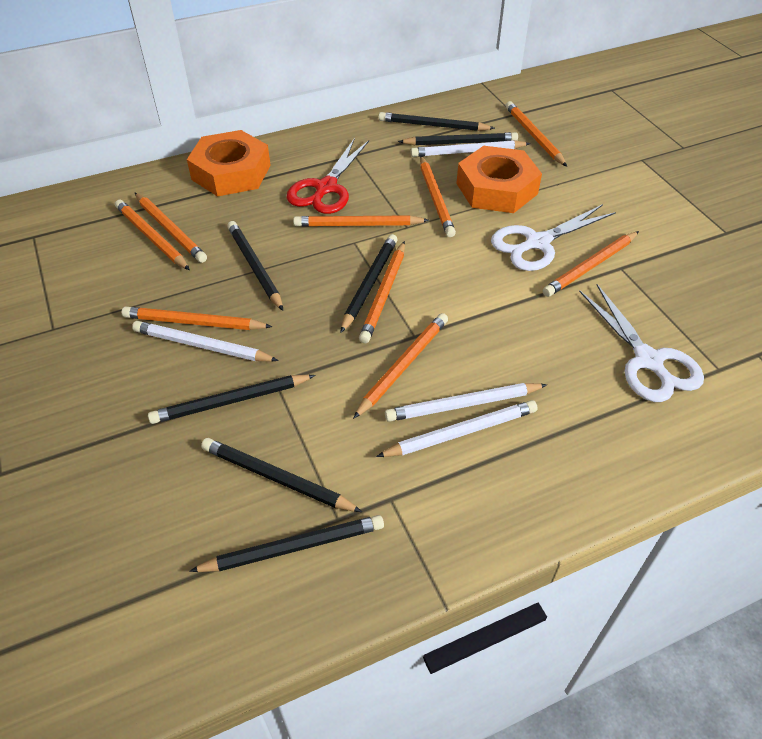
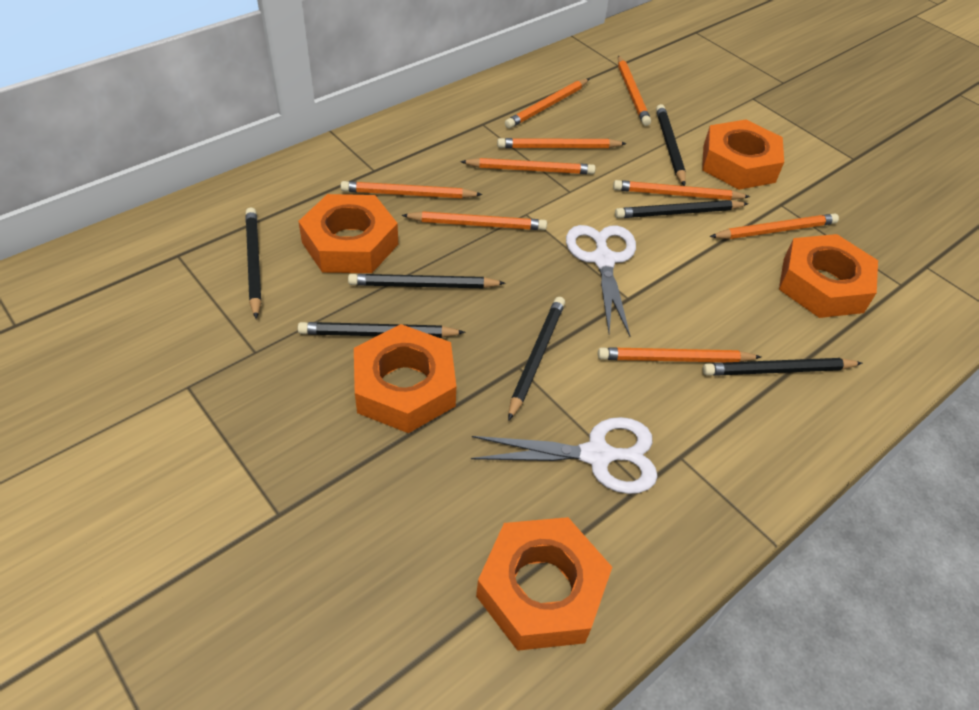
orange nut: 2 -> 5
red scissors: 1 -> 0
white pencil: 4 -> 0

